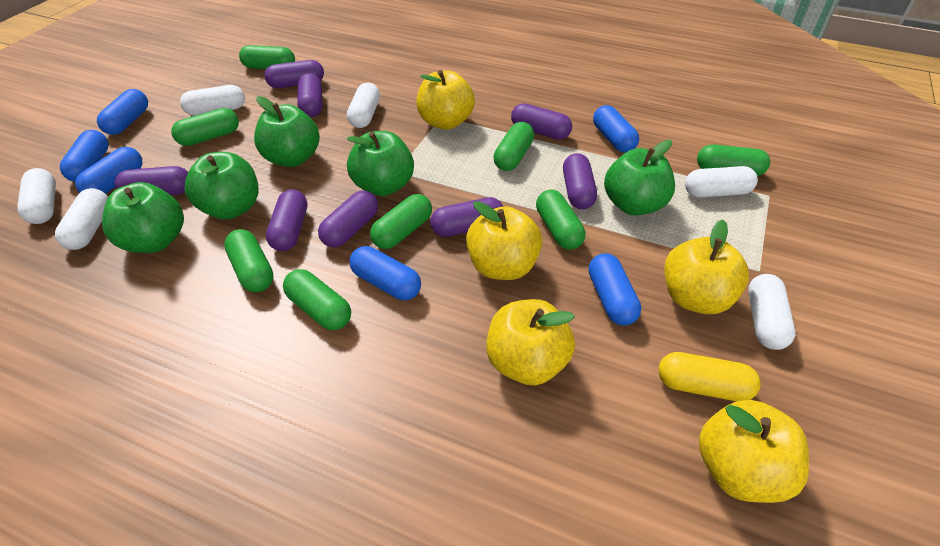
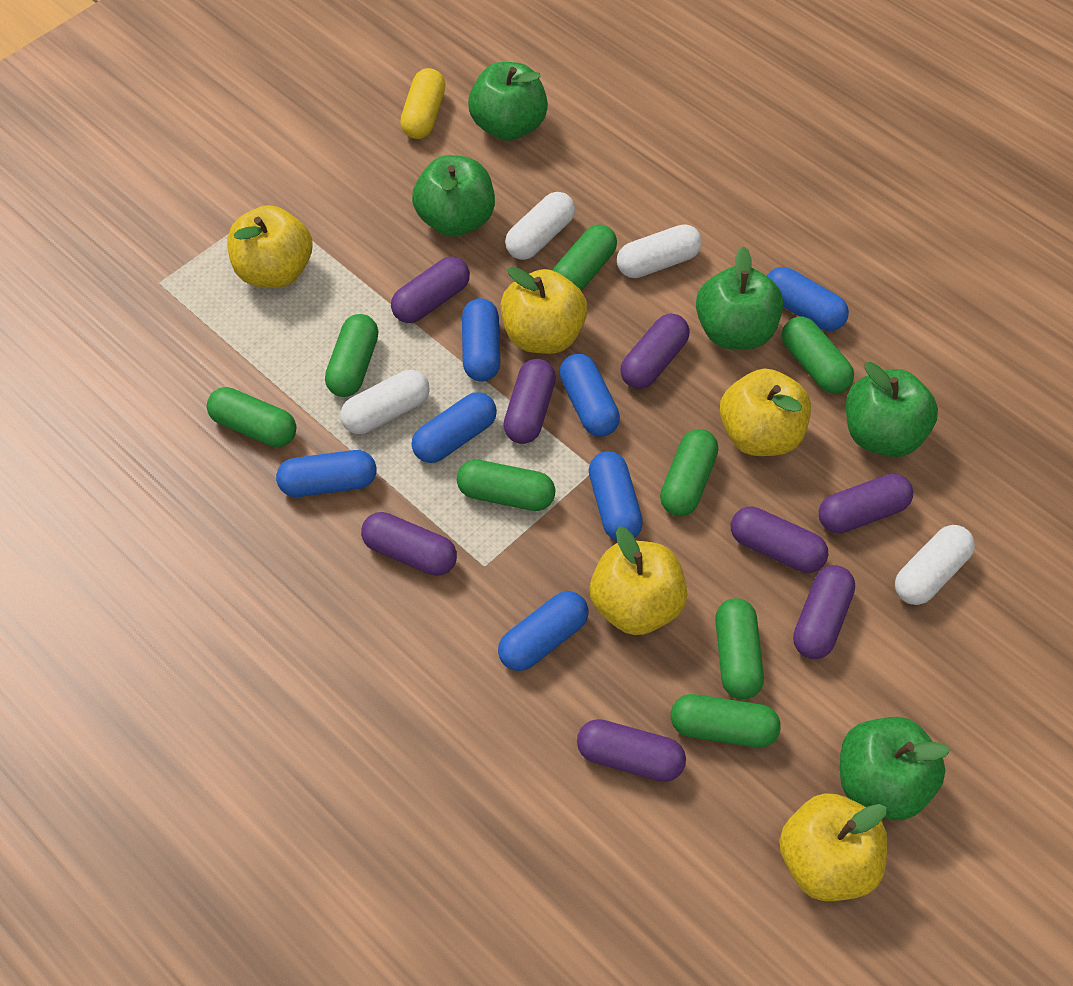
blue capsule: 6 -> 7
white capsule: 6 -> 4

